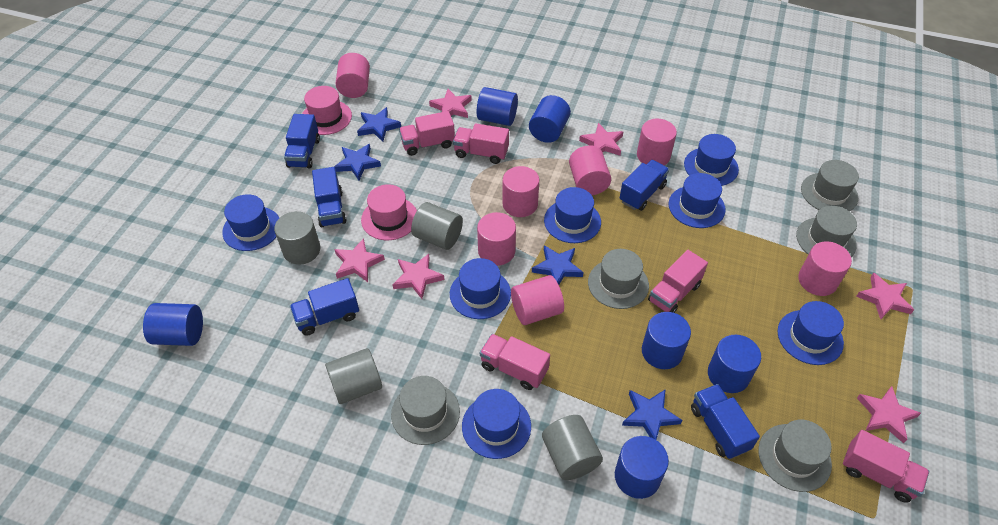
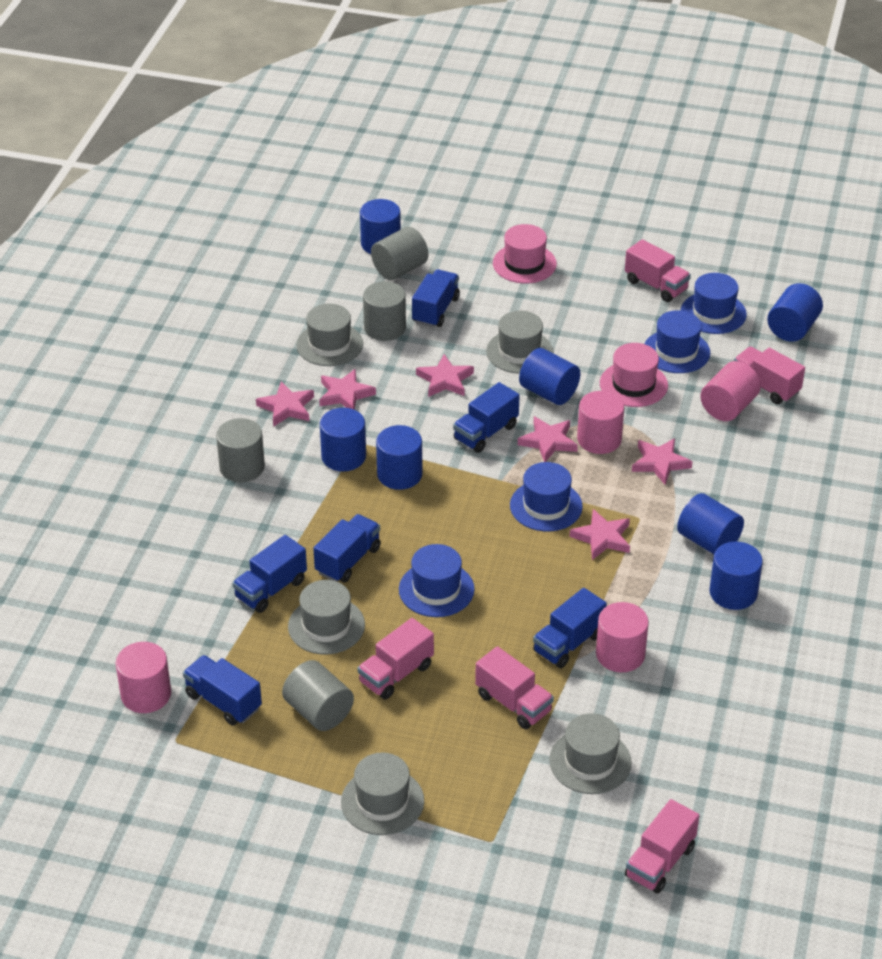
blue cylinder: 6 -> 7
blue hat: 7 -> 4
blue star: 4 -> 0
blue truck: 5 -> 6
pink cylinder: 7 -> 4

